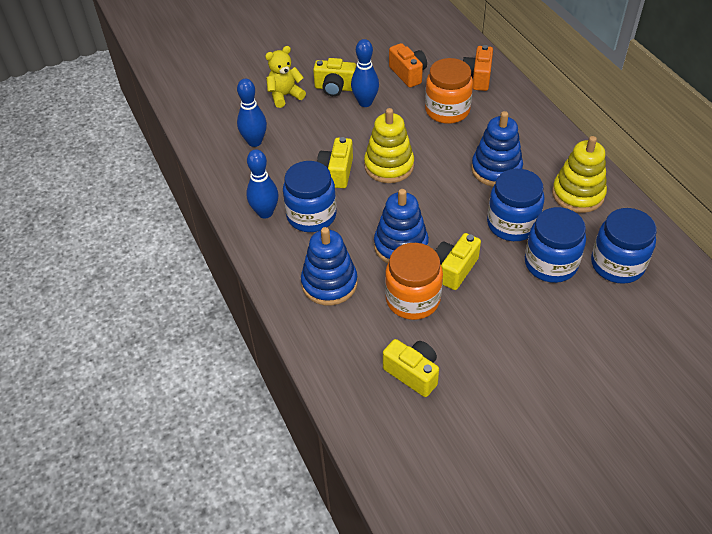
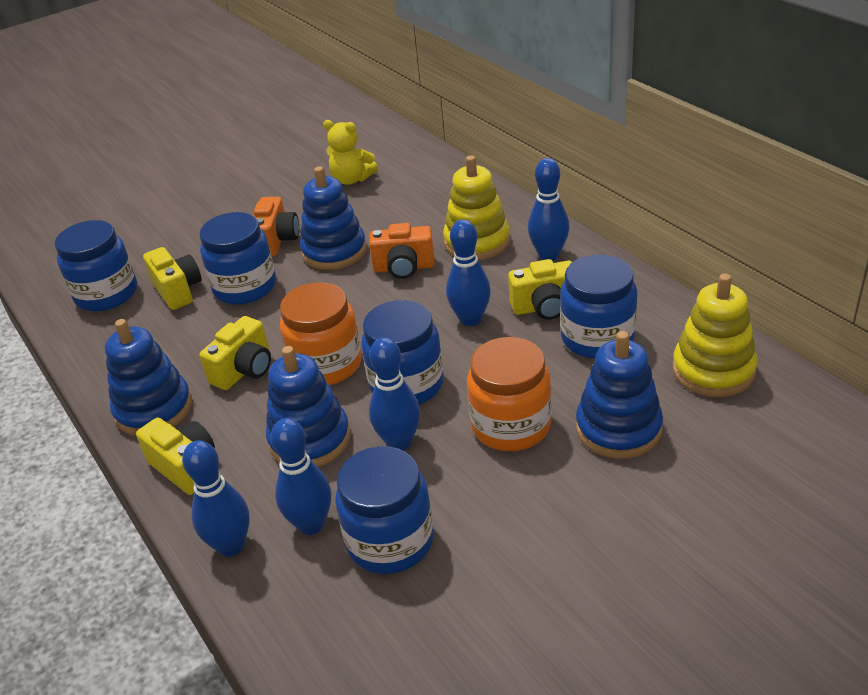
blue bowling pin: 3 -> 5
blue jar: 4 -> 5
blue stacking toy: 3 -> 4

